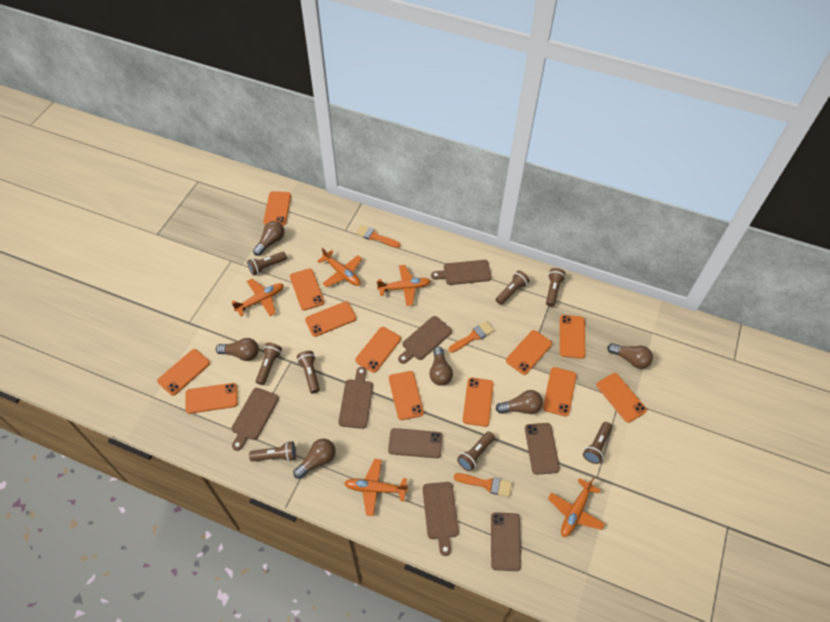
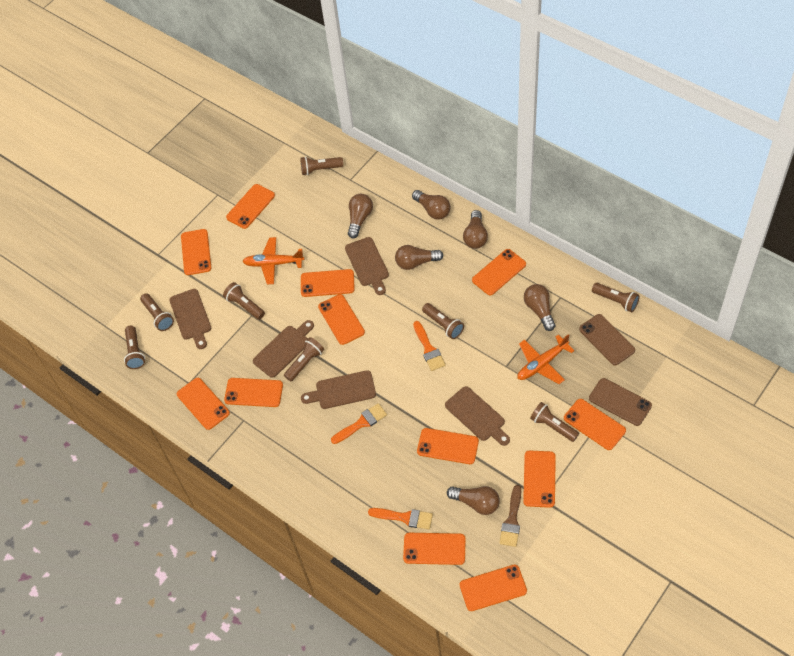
brown brush: 0 -> 1
brown phone: 3 -> 2
orange plane: 5 -> 2

